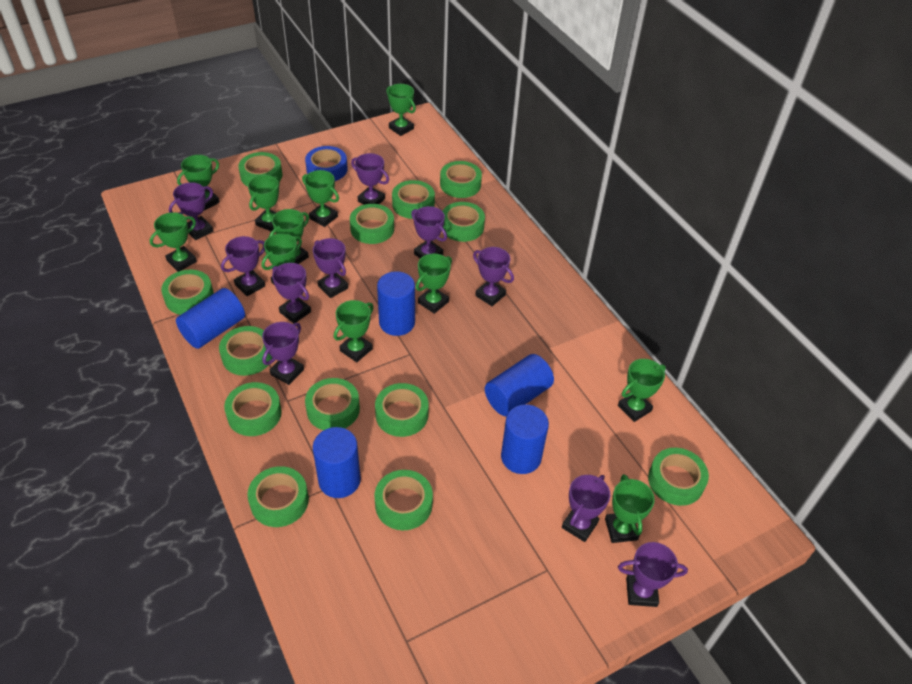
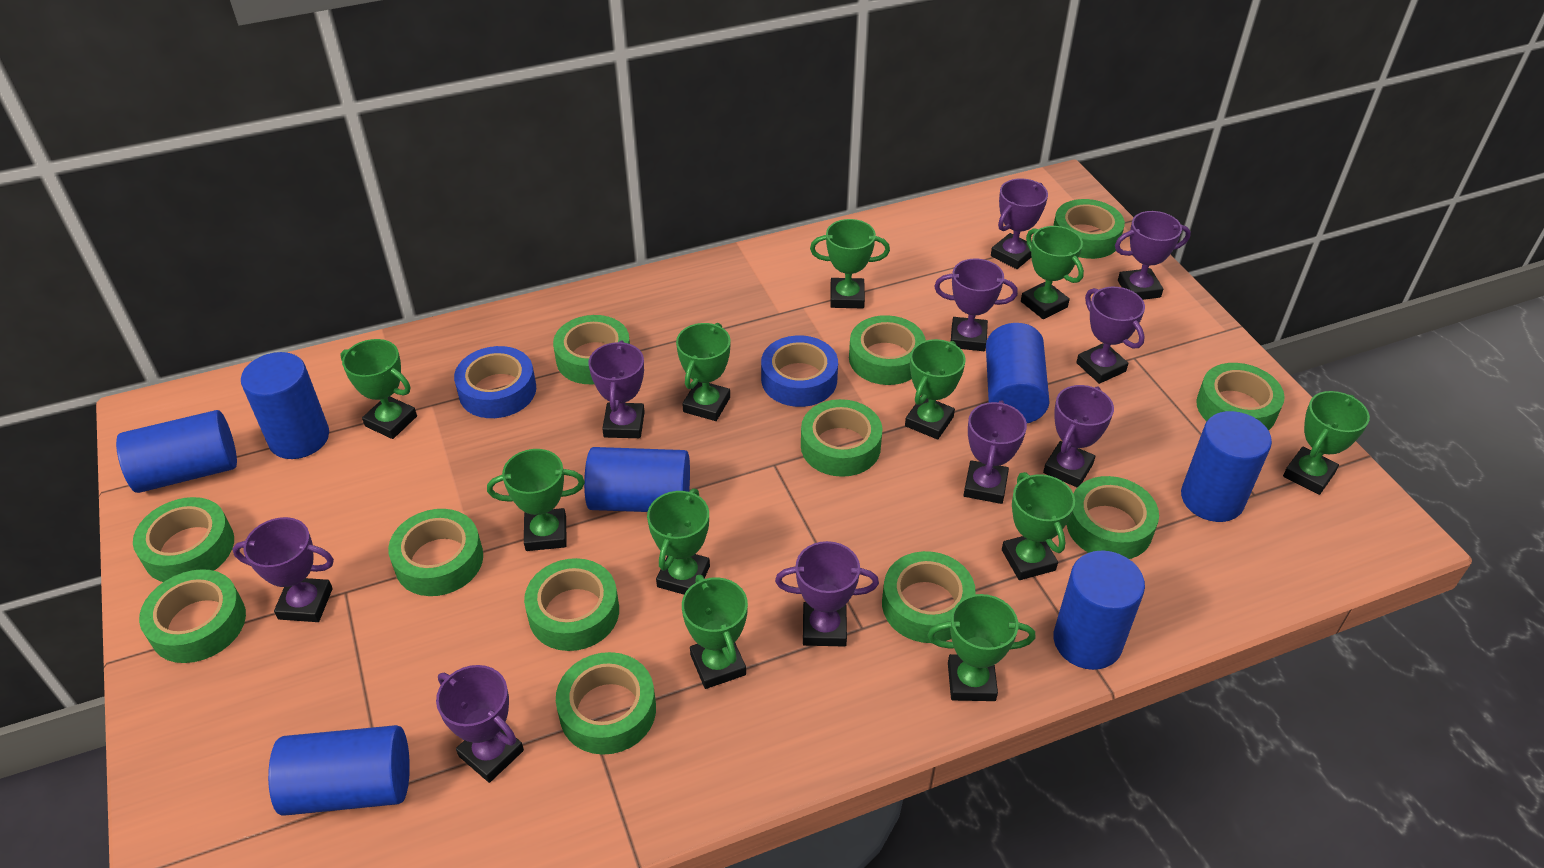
blue cylinder: 5 -> 7
blue tape: 1 -> 2
green tape: 13 -> 12

